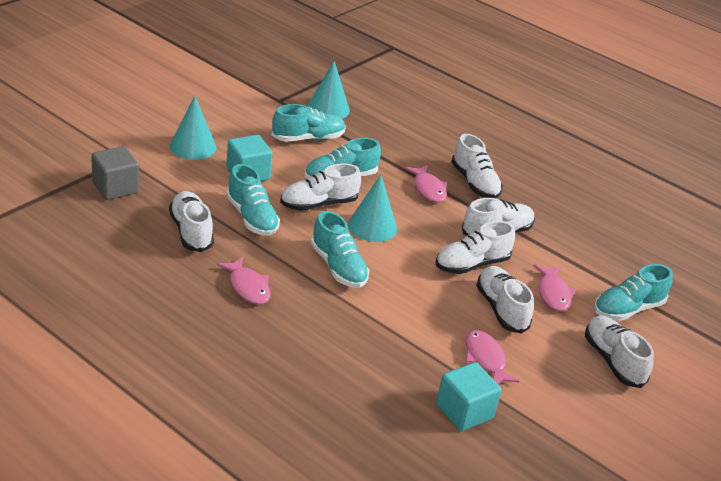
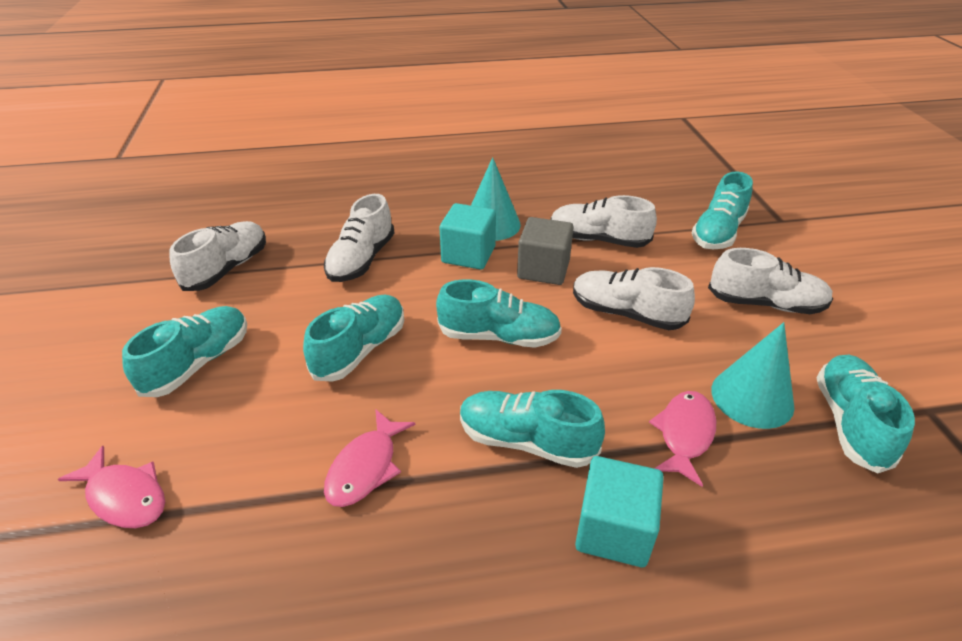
pink fish: 4 -> 3
turquoise cone: 3 -> 2
turquoise shoe: 5 -> 6
white shoe: 7 -> 5

